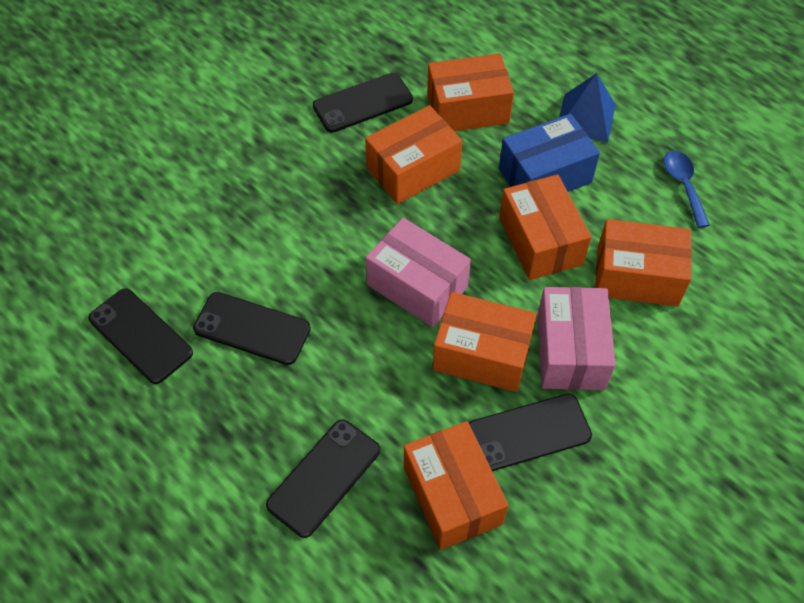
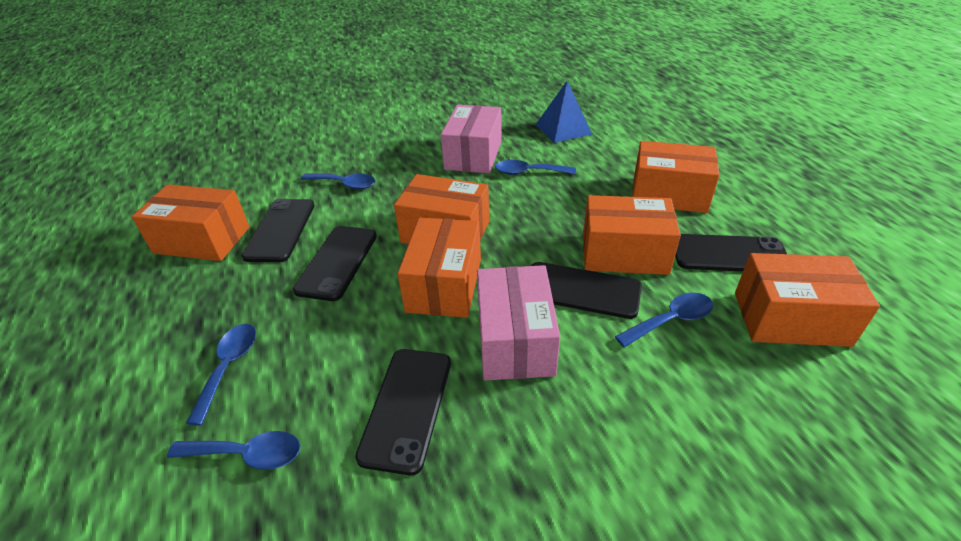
blue box: 1 -> 0
blue spoon: 1 -> 5

